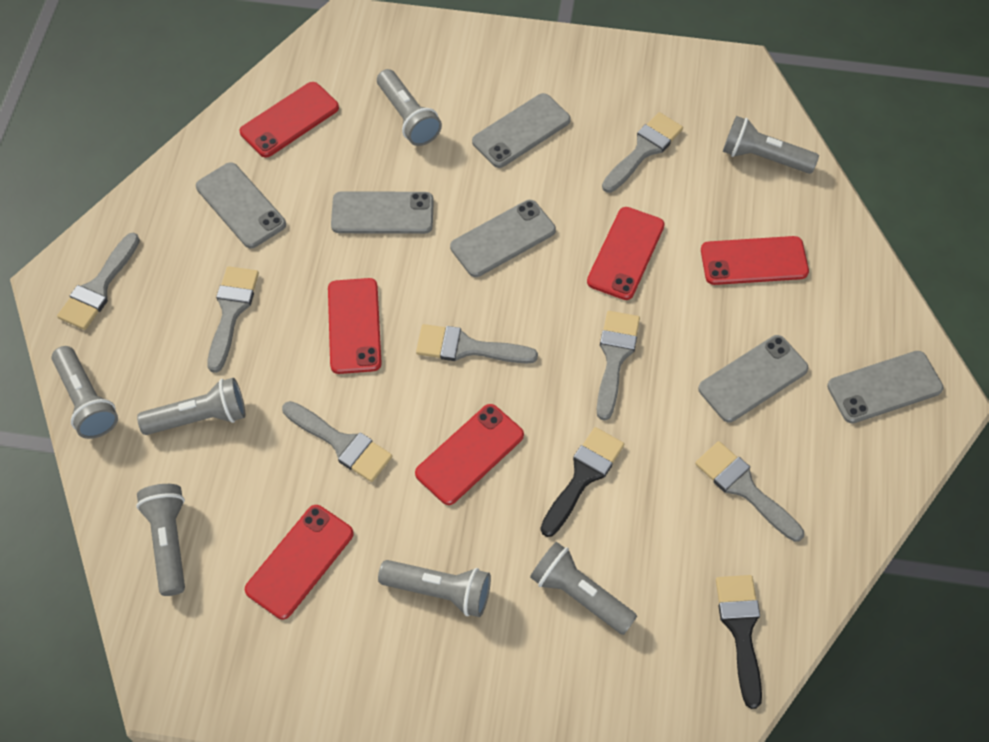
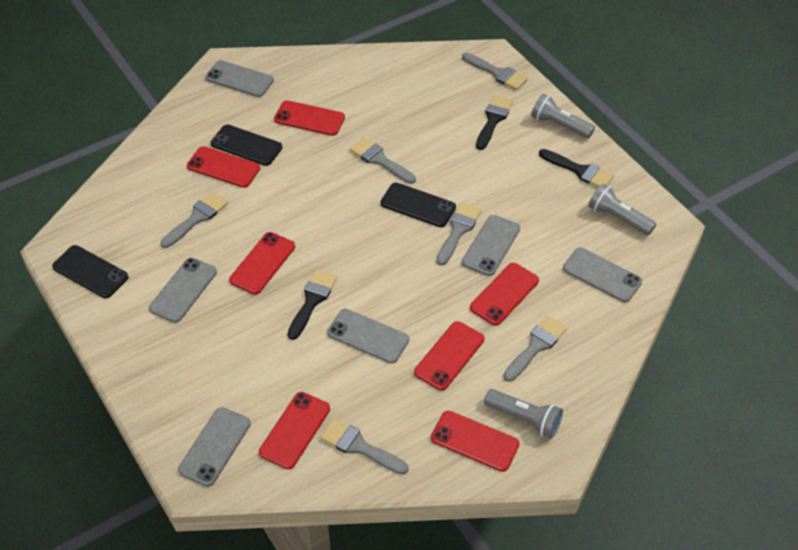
black brush: 2 -> 3
black phone: 0 -> 3
grey brush: 7 -> 6
grey flashlight: 7 -> 3
red phone: 6 -> 7

